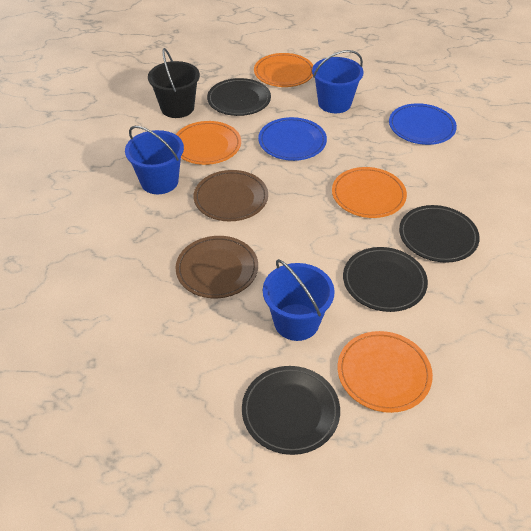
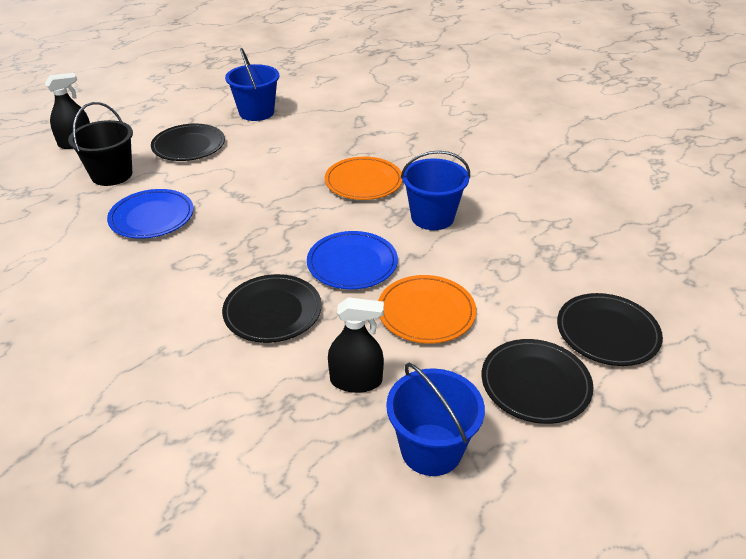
black spray bottle: 0 -> 2
brown plate: 2 -> 0
orange plate: 4 -> 2

